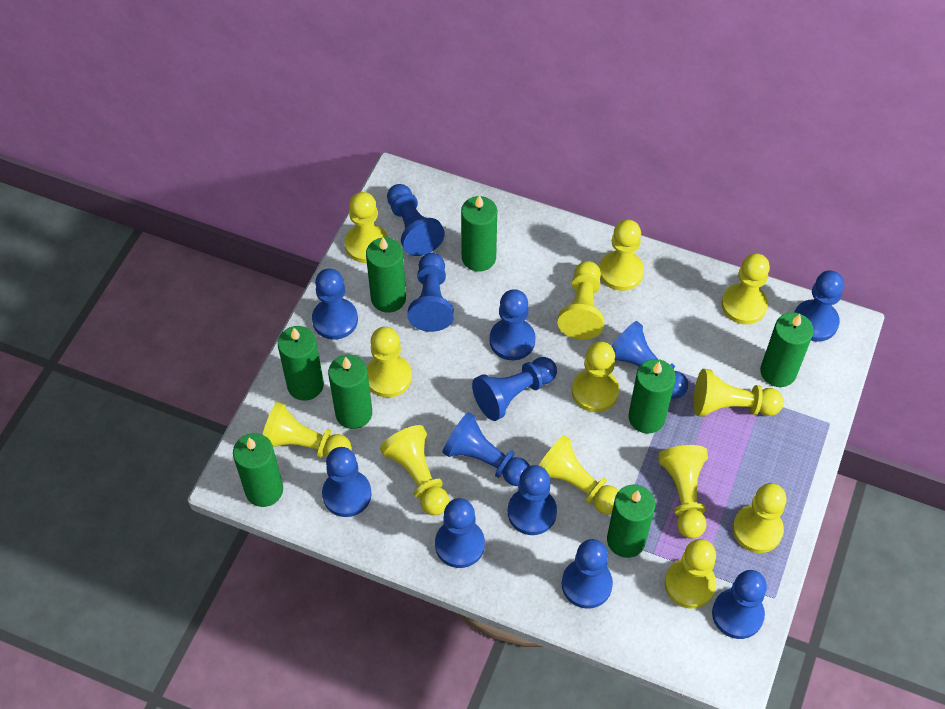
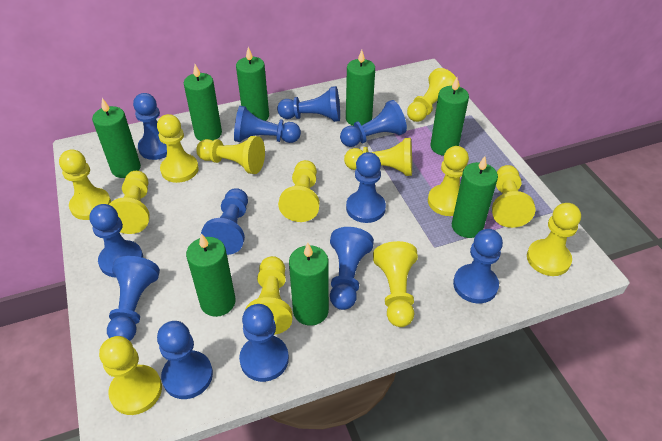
blue pawn: 13 -> 12

